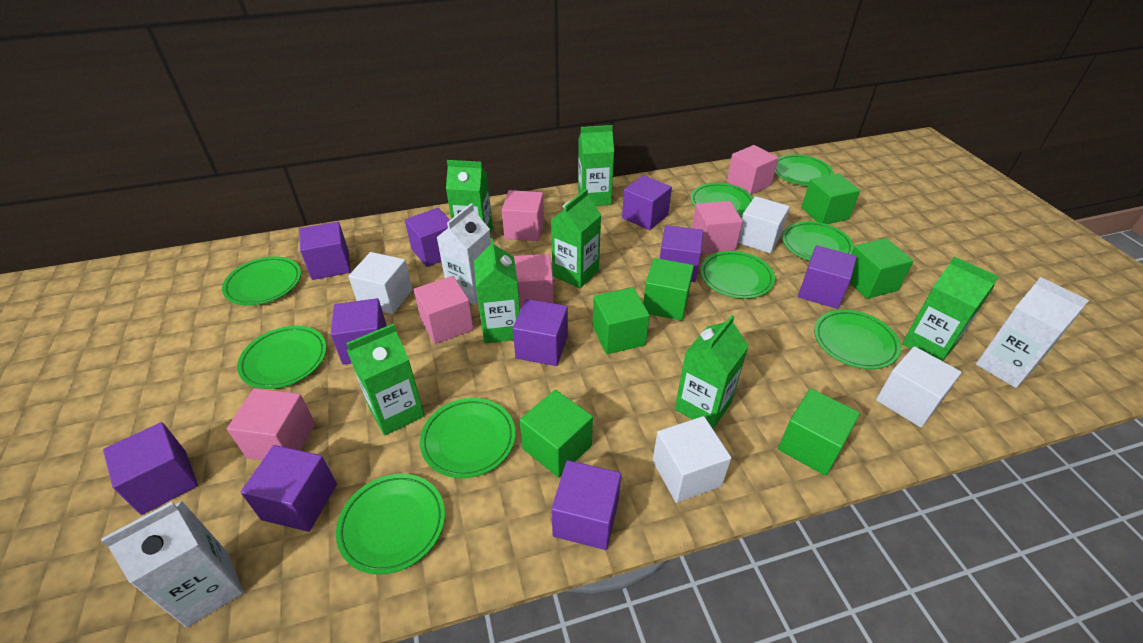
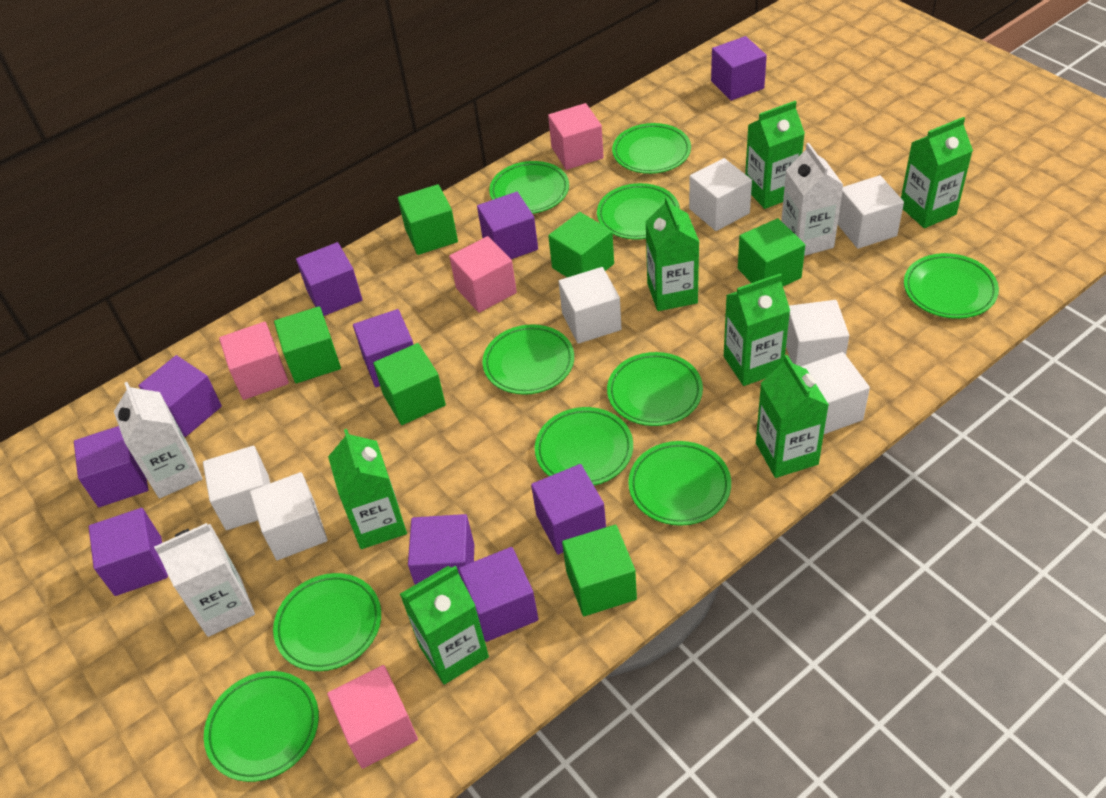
green plate: 9 -> 10
pink cube: 6 -> 4
white cube: 4 -> 7

